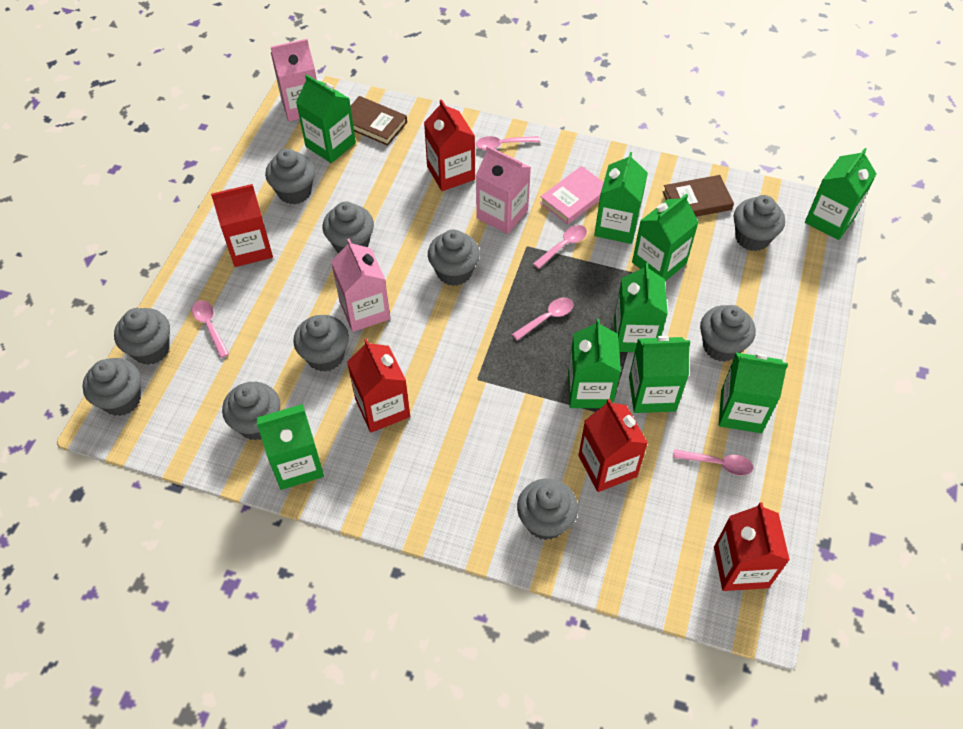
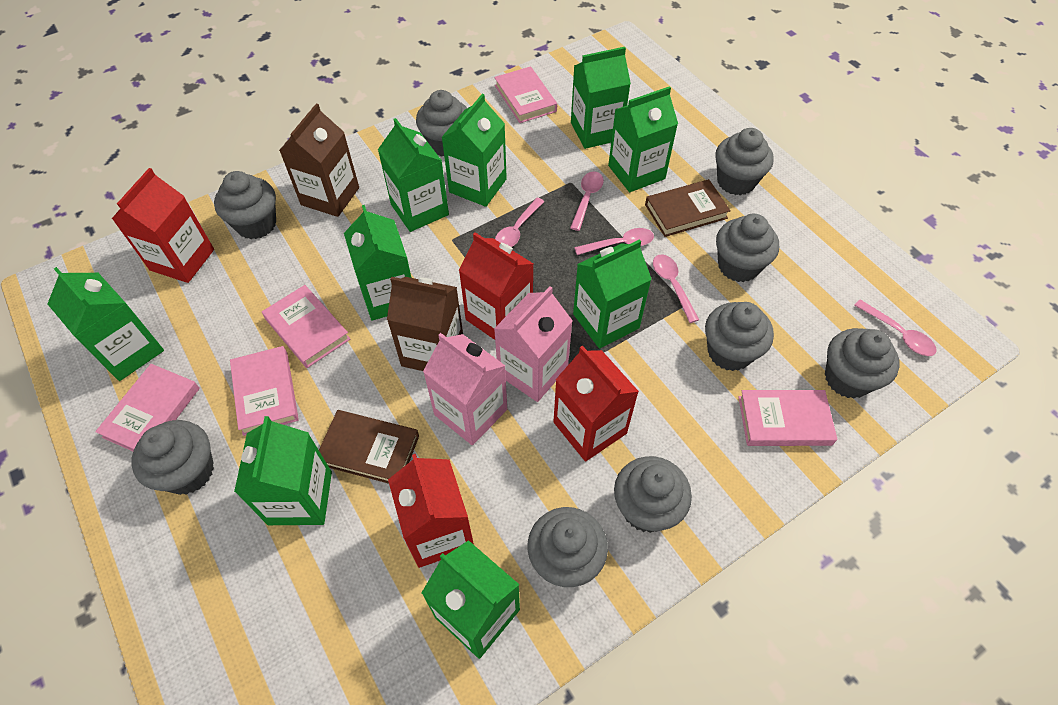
brown carton: 0 -> 2
grey cupcake: 10 -> 9
pink book: 1 -> 5
pink carton: 3 -> 2
red carton: 5 -> 4

